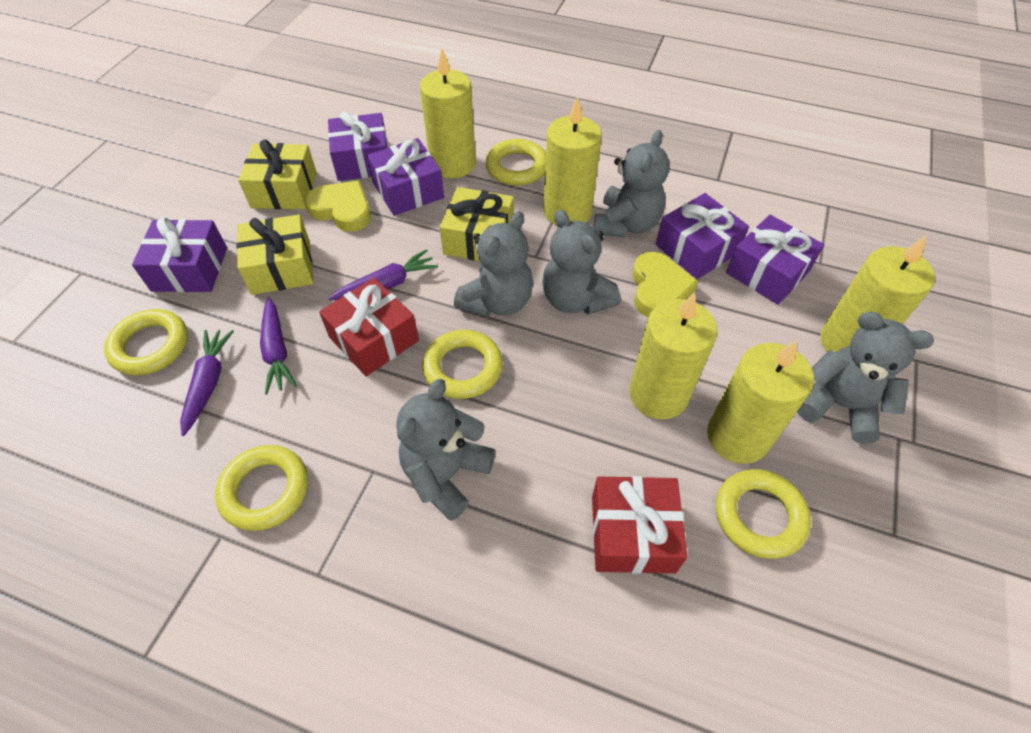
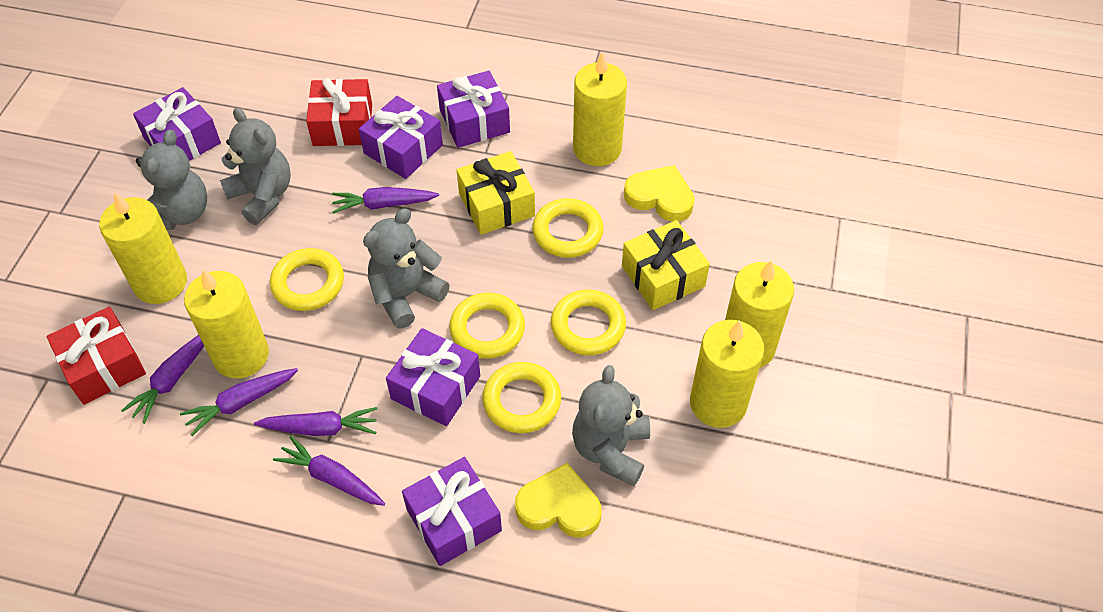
grey teddy bear: 5 -> 4
purple carrot: 3 -> 5
yellow gift: 3 -> 2

